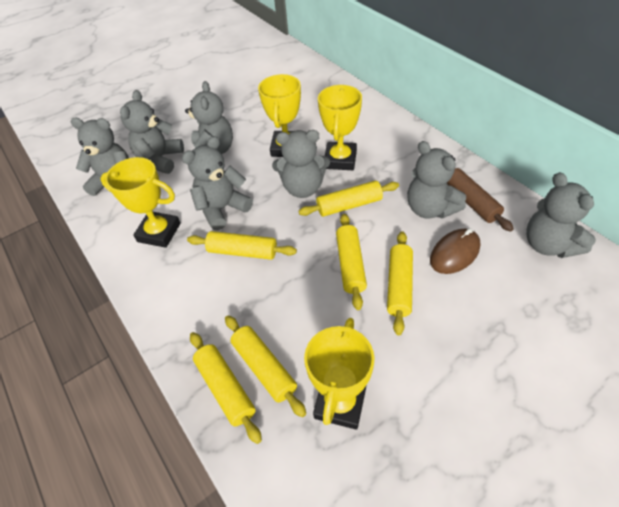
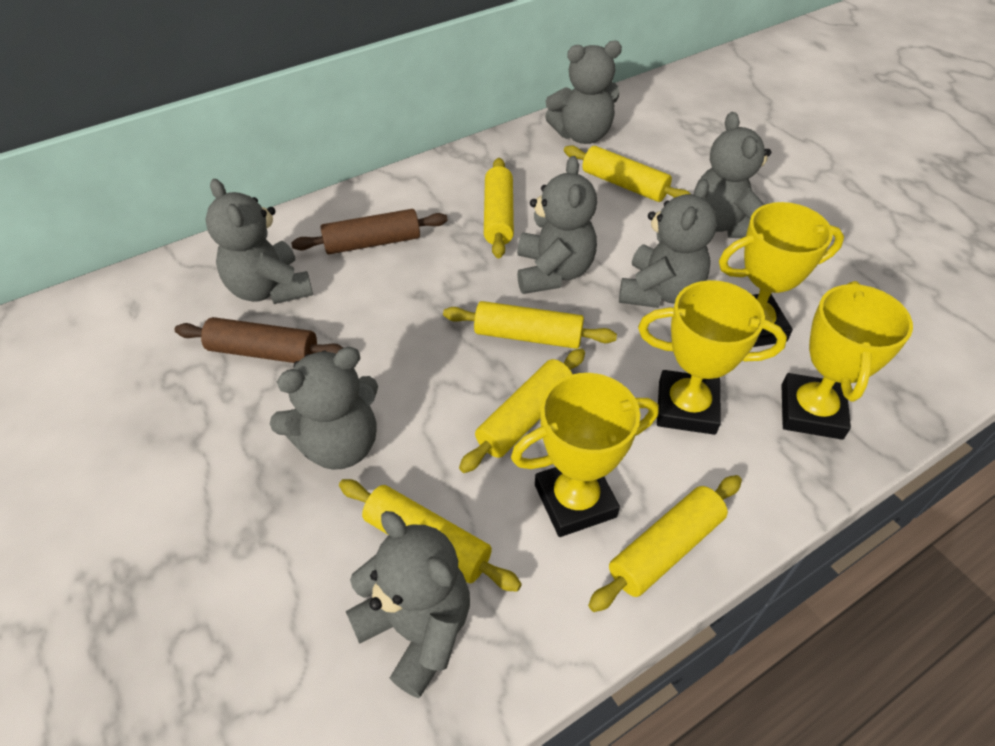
brown mouse: 1 -> 0
brown rolling pin: 1 -> 2

